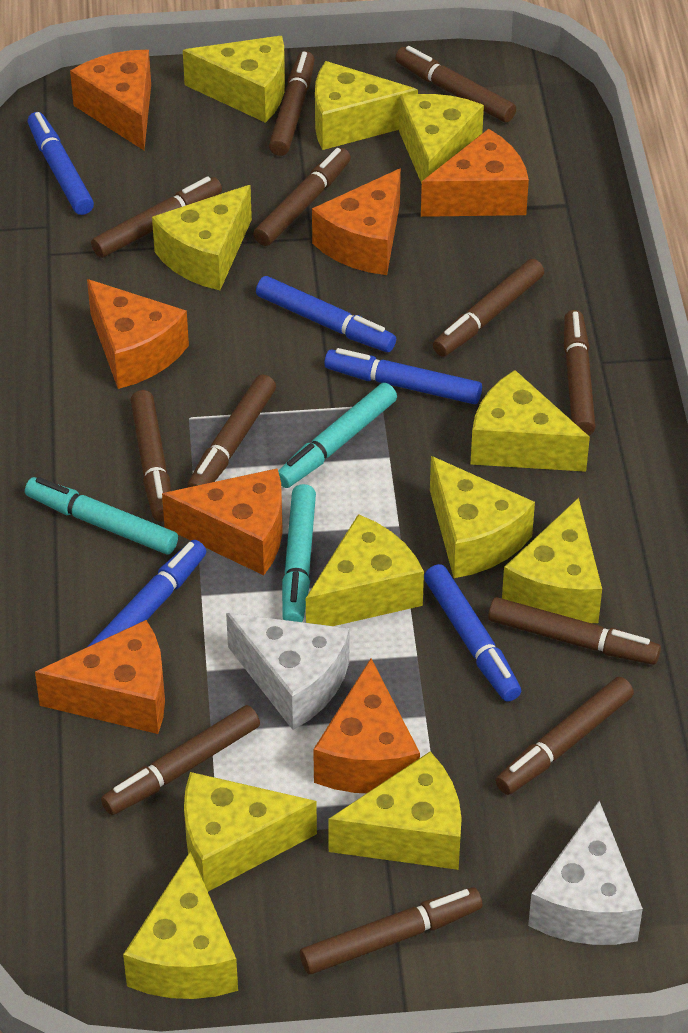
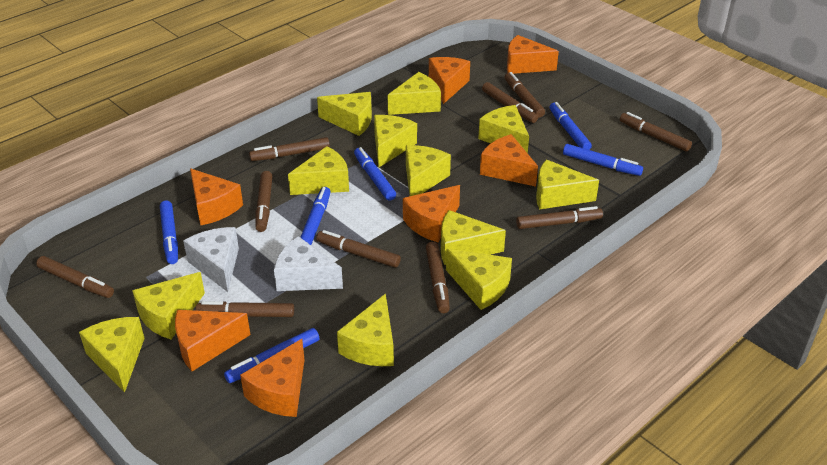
blue marker: 5 -> 6
brown marker: 12 -> 10
turquoise marker: 3 -> 0
yellow cheese: 11 -> 12

